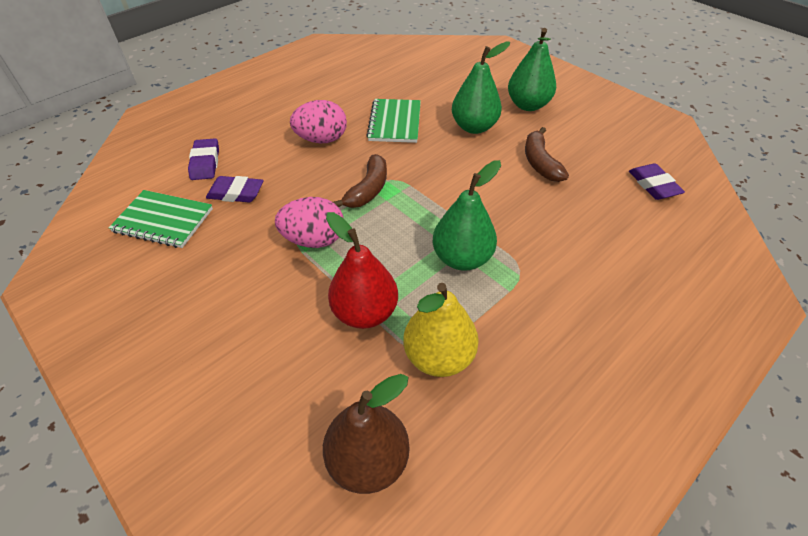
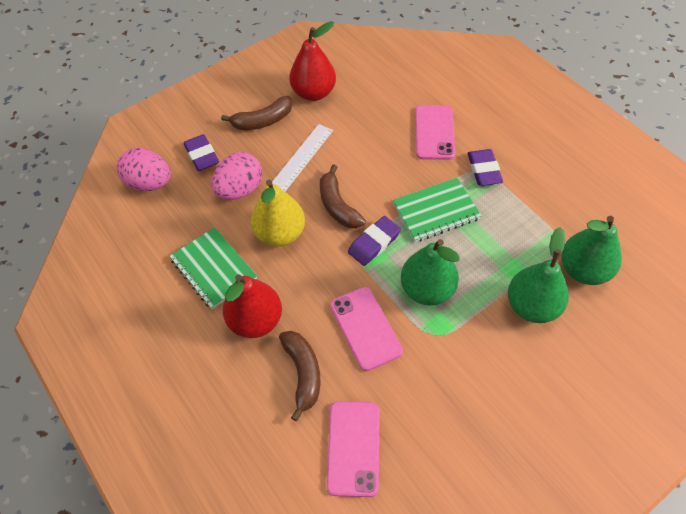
brown banana: 2 -> 3
brown pear: 1 -> 0
pink phone: 0 -> 3
red pear: 1 -> 2
white ruler: 0 -> 1

